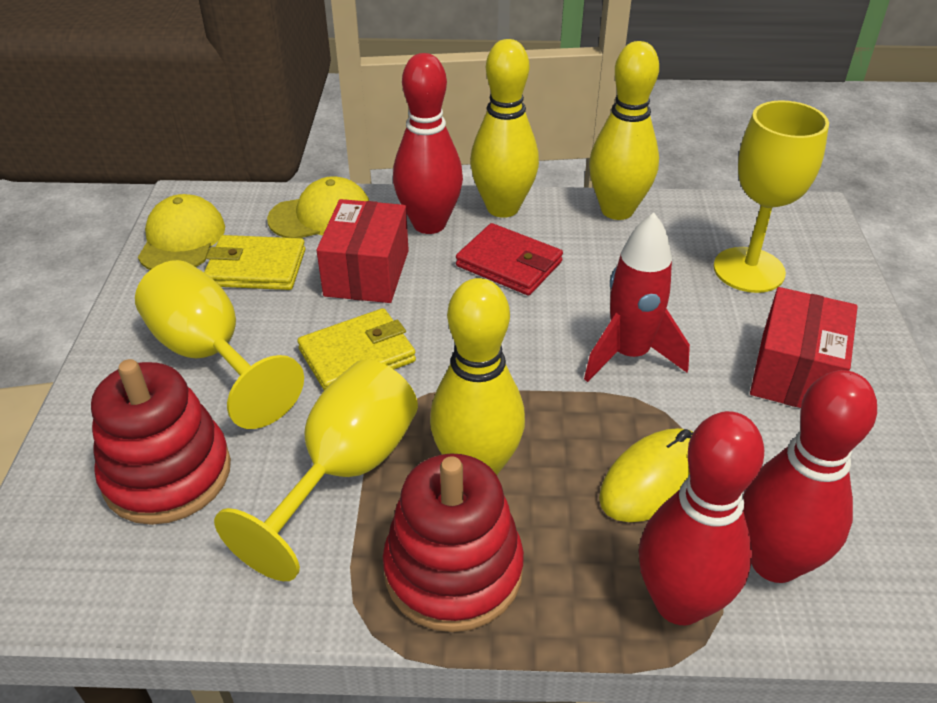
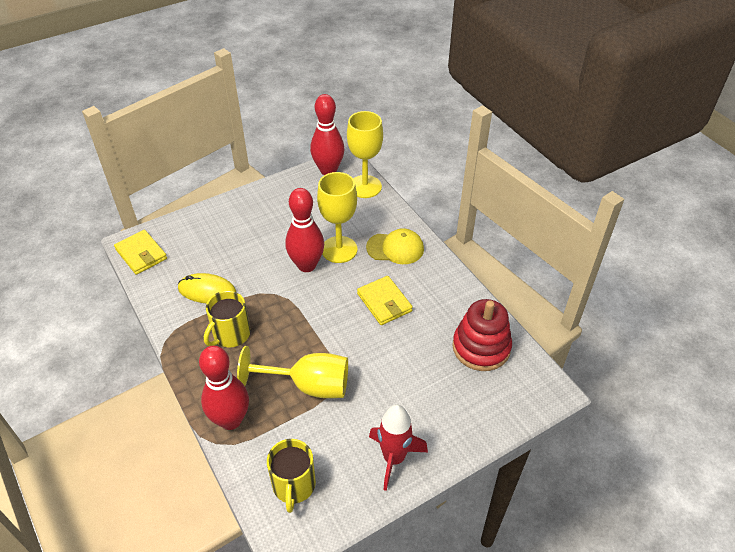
red box: 2 -> 0
red stacking toy: 2 -> 1
red wallet: 1 -> 0
yellow bowling pin: 3 -> 0
yellow cap: 2 -> 1
yellow mug: 0 -> 2

